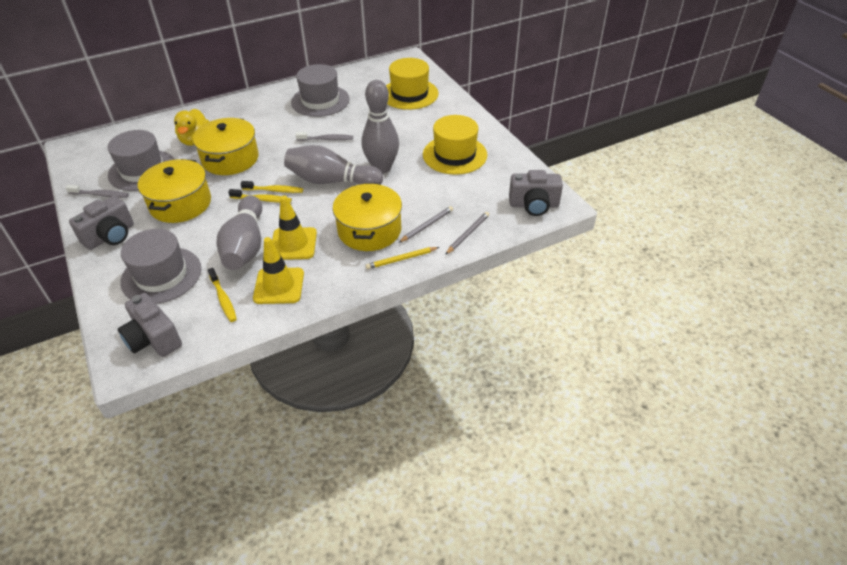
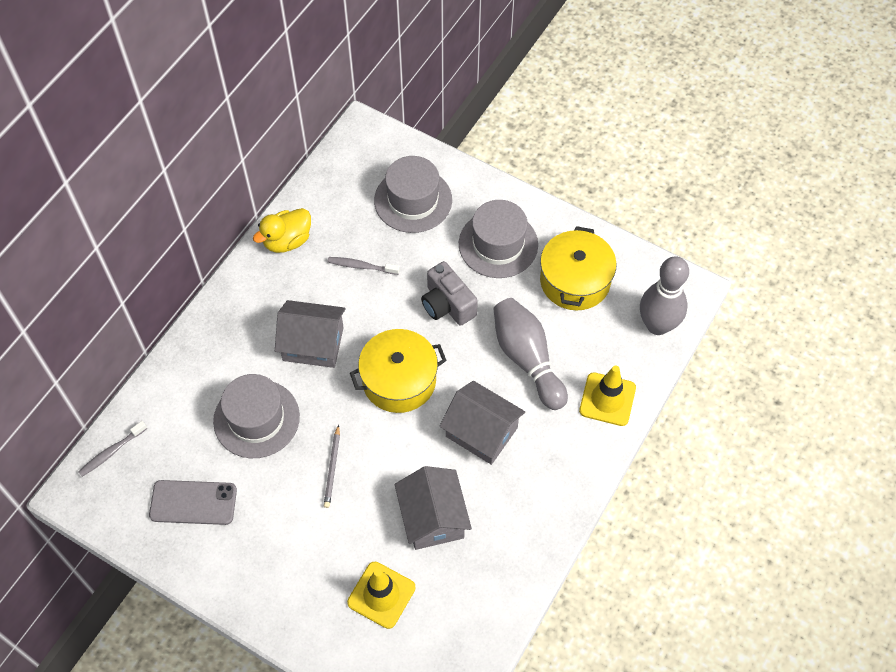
grey bowling pin: 3 -> 2
grey camera: 3 -> 1
grey house: 0 -> 3
grey pencil: 2 -> 1
grey phone: 0 -> 1
yellow hat: 2 -> 0
yellow pencil: 1 -> 0
yellow pot: 3 -> 2
yellow toothbrush: 3 -> 0

